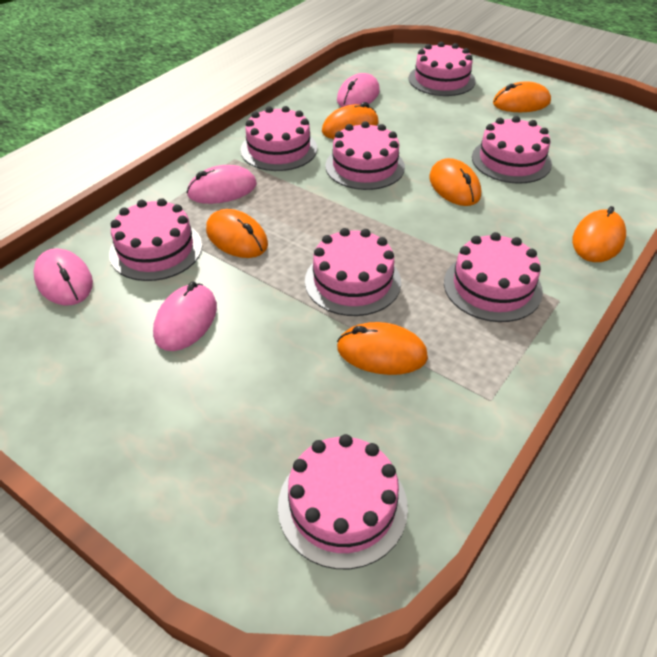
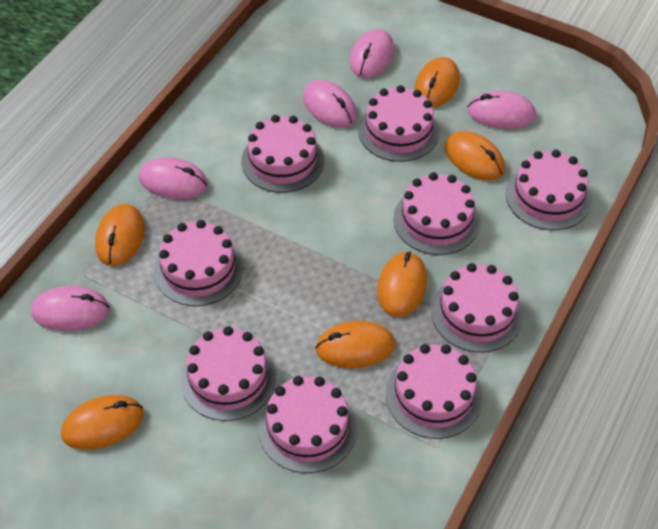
pink cake: 8 -> 9
pink mouse: 4 -> 5

